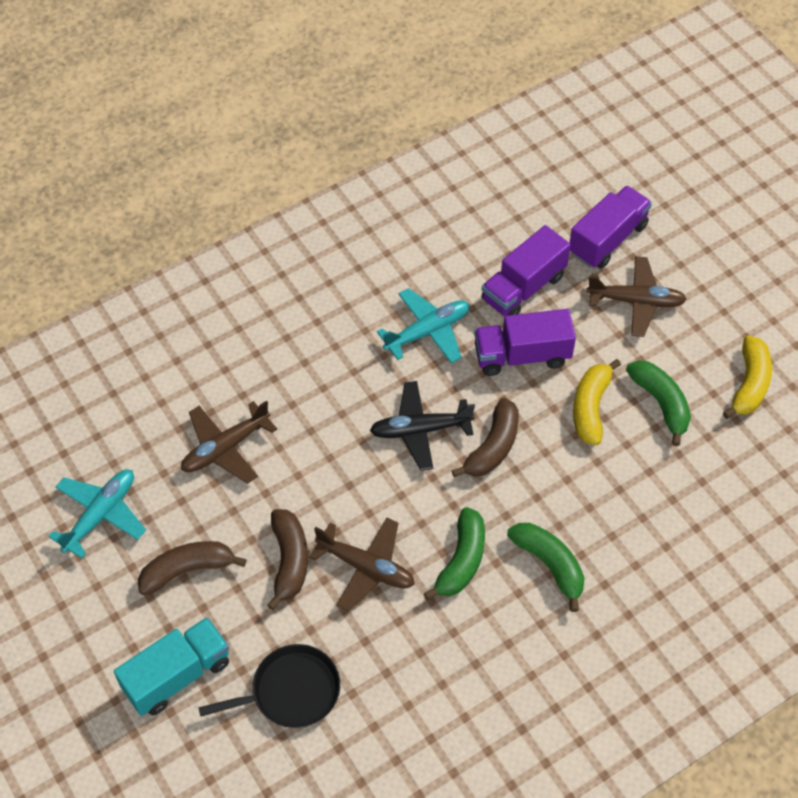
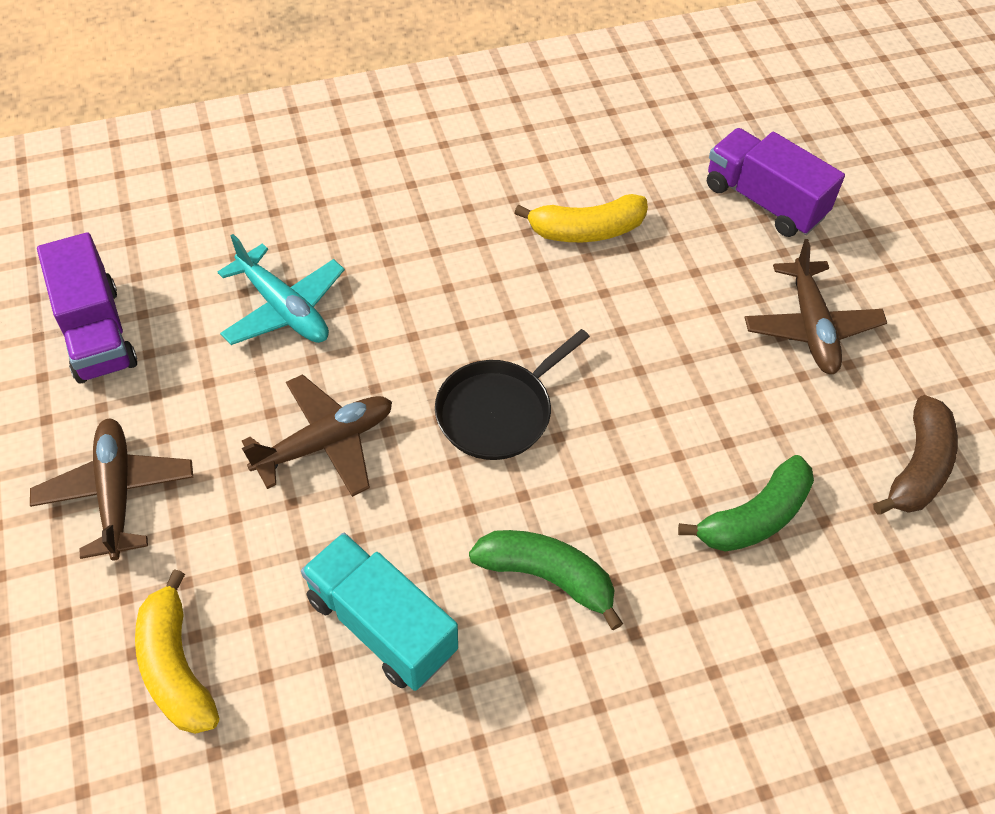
black plane: 1 -> 0
brown banana: 3 -> 1
green banana: 3 -> 2
purple truck: 3 -> 2
turquoise plane: 2 -> 1

